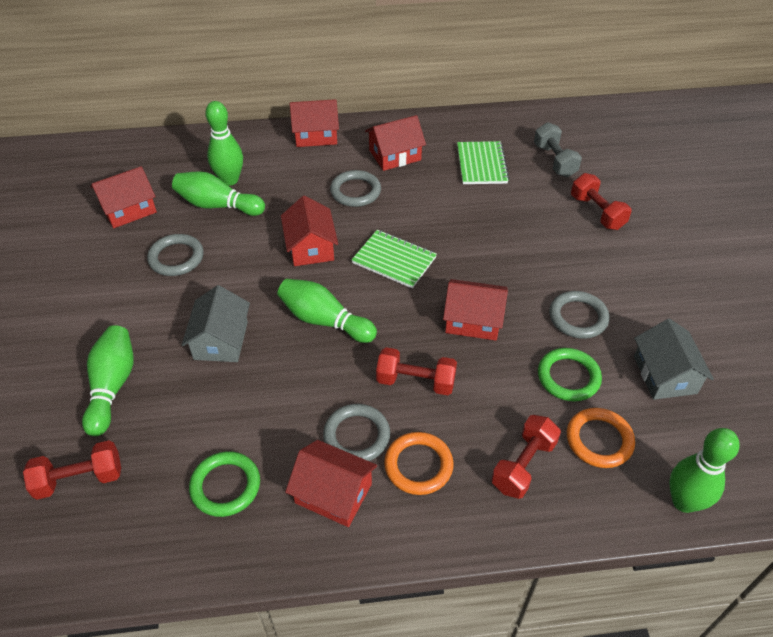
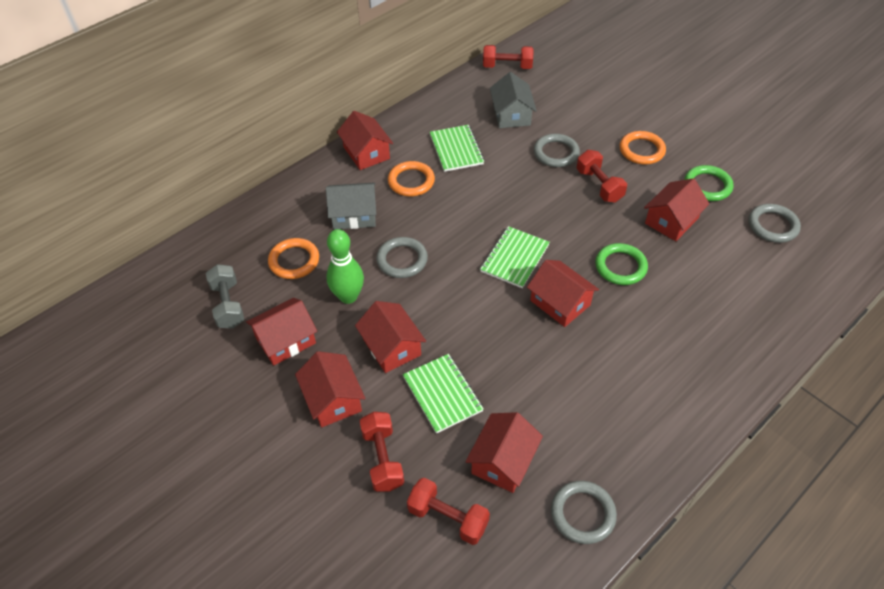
green bowling pin: 5 -> 1
green notebook: 2 -> 3
orange ring: 2 -> 3
red house: 6 -> 7

